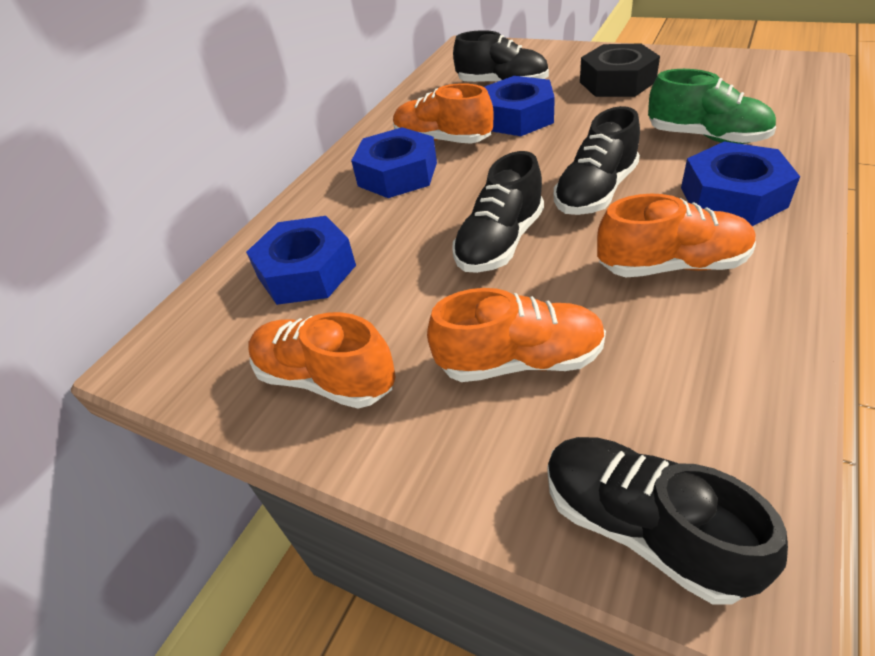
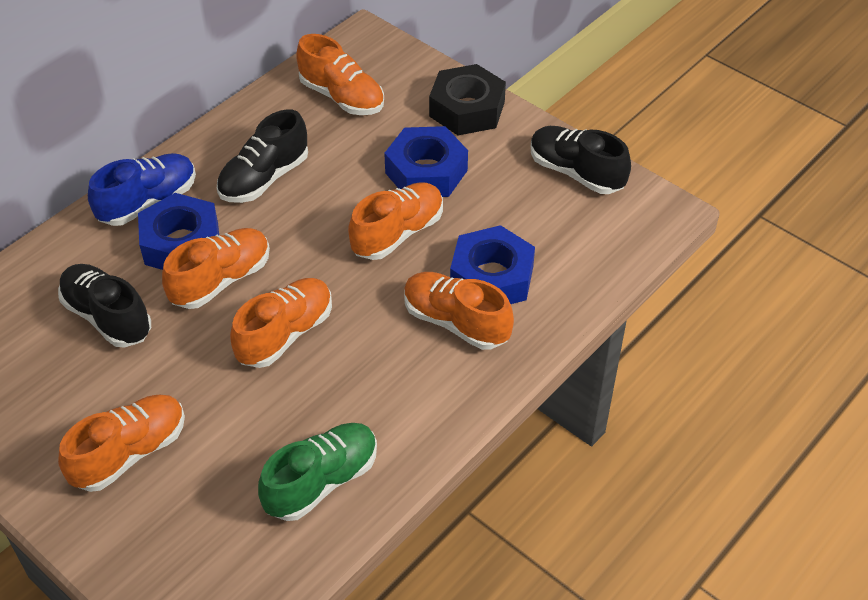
black shoe: 4 -> 3
blue nut: 4 -> 3
blue shoe: 0 -> 1
orange shoe: 4 -> 6

